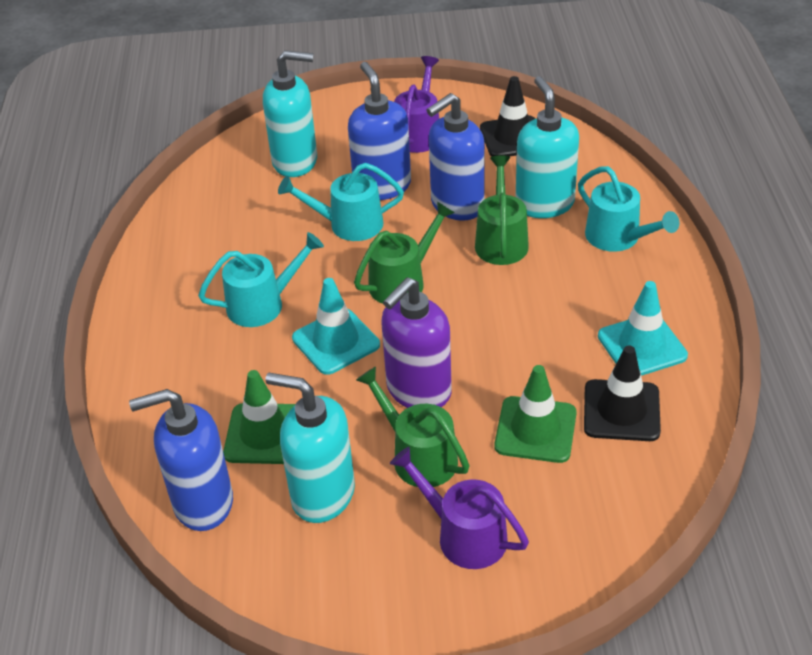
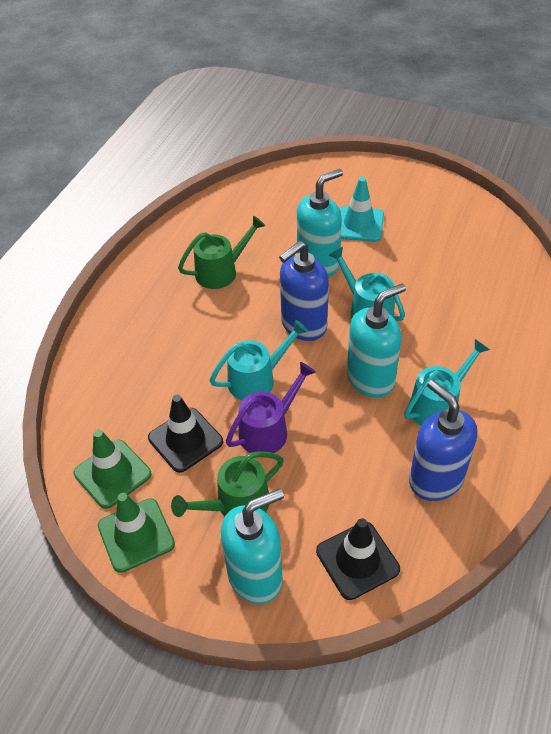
blue soap dispenser: 3 -> 2
green watering can: 3 -> 2
purple soap dispenser: 1 -> 0
purple watering can: 2 -> 1
turquoise traffic cone: 2 -> 1

